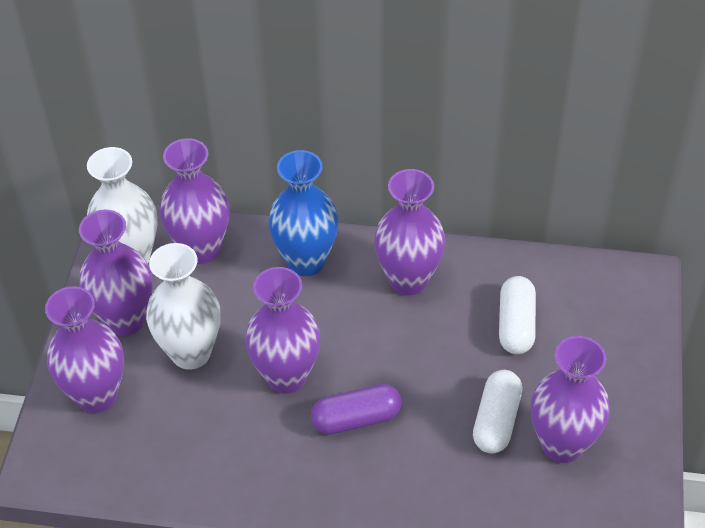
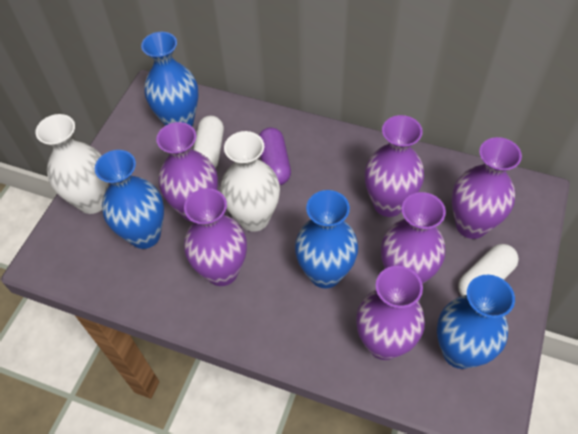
blue vase: 1 -> 4

